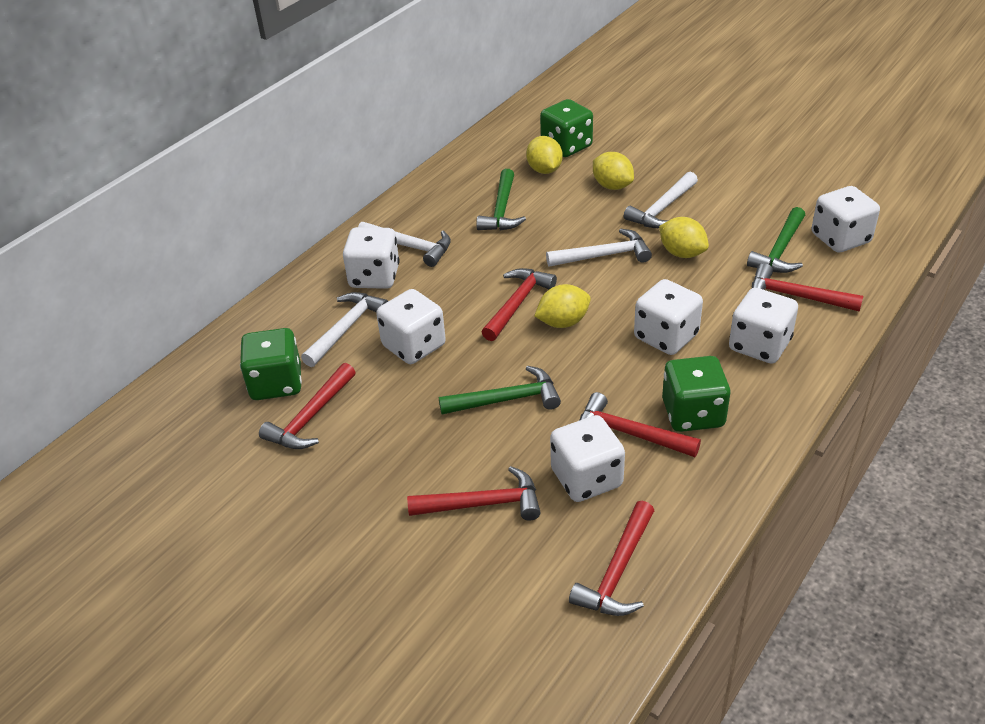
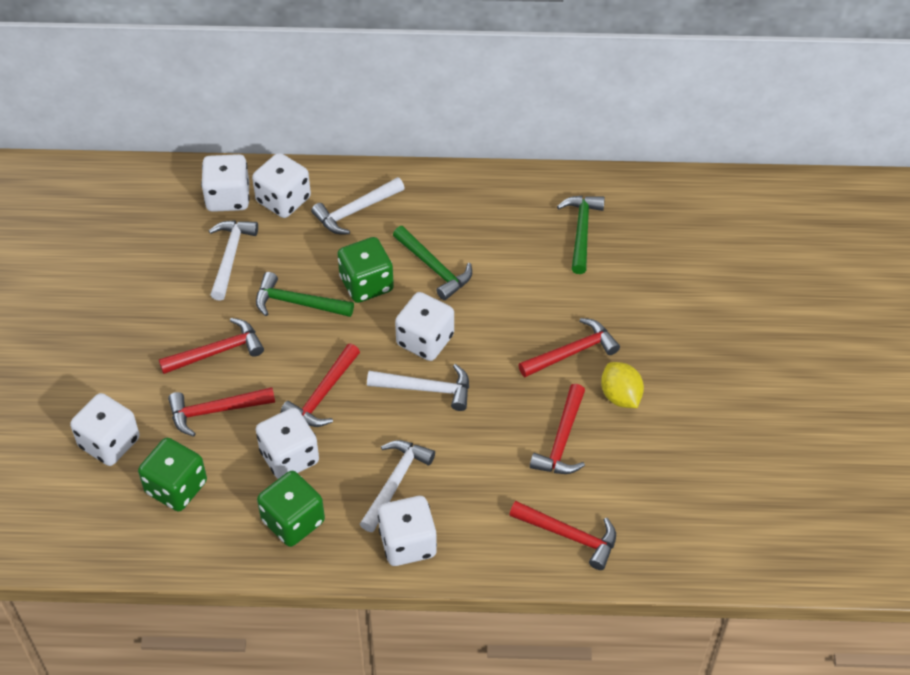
yellow lemon: 4 -> 1

